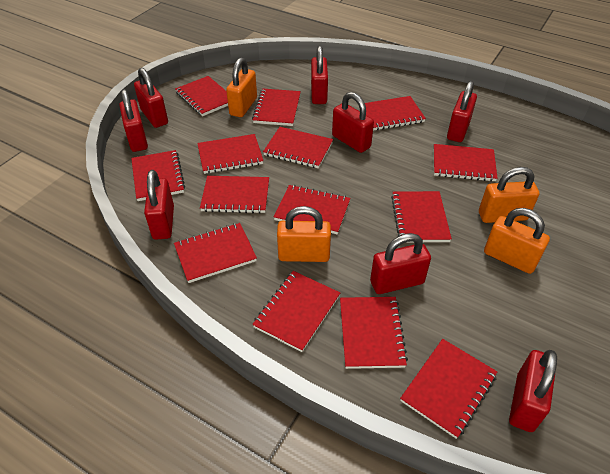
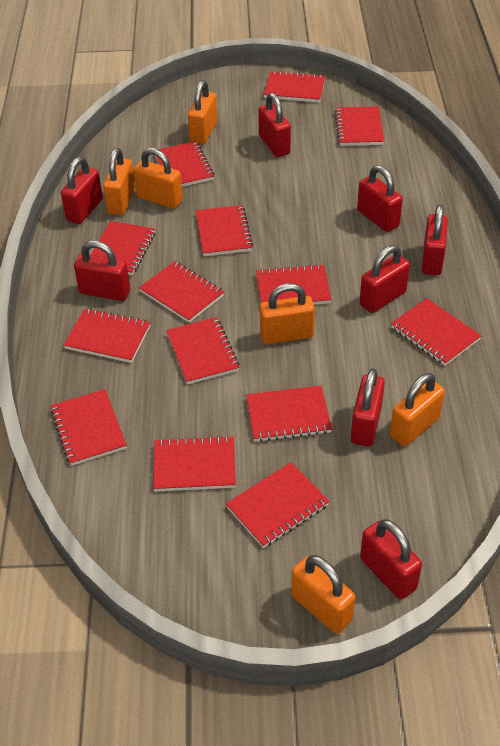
orange padlock: 4 -> 6

